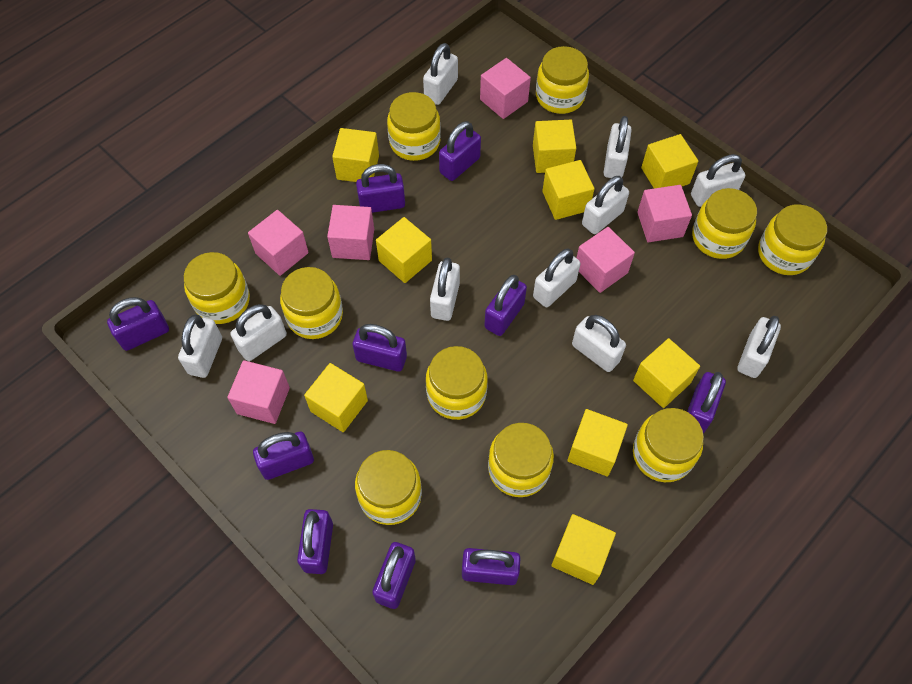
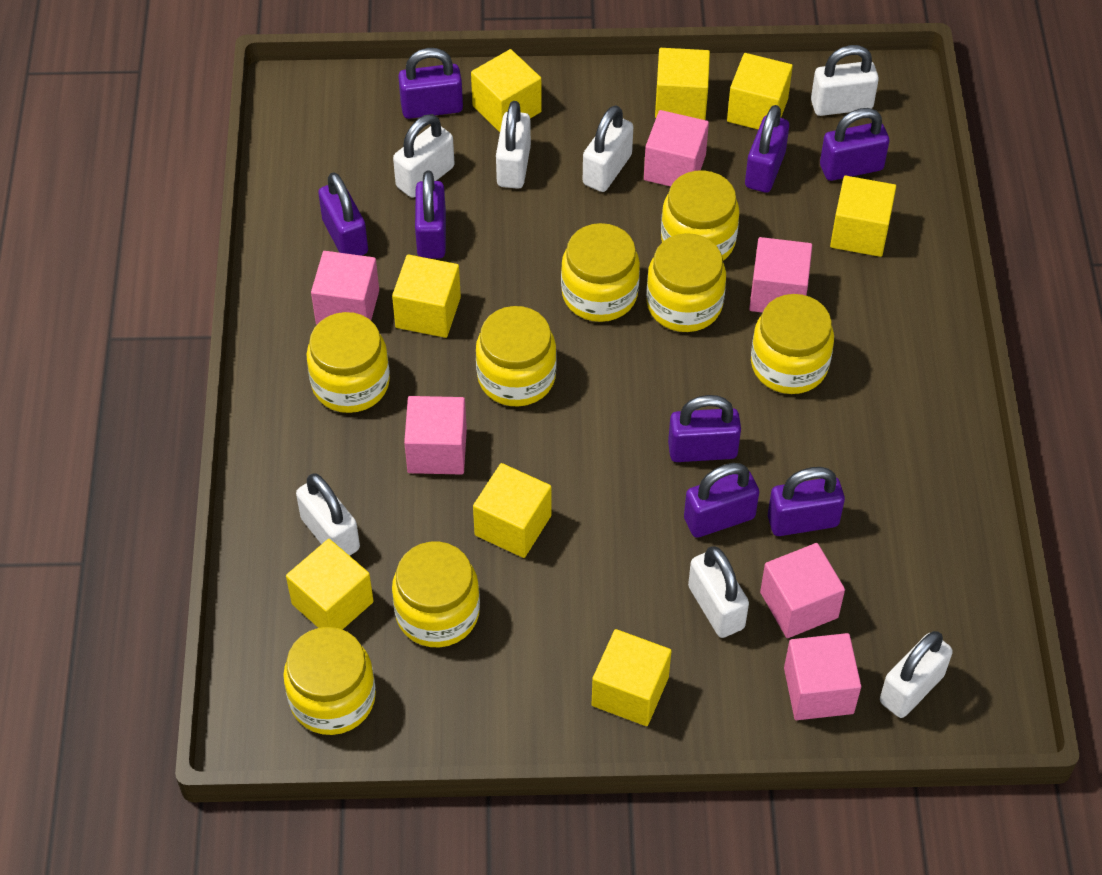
purple padlock: 10 -> 8
white padlock: 10 -> 7
yellow cube: 9 -> 8
yellow jar: 10 -> 8

